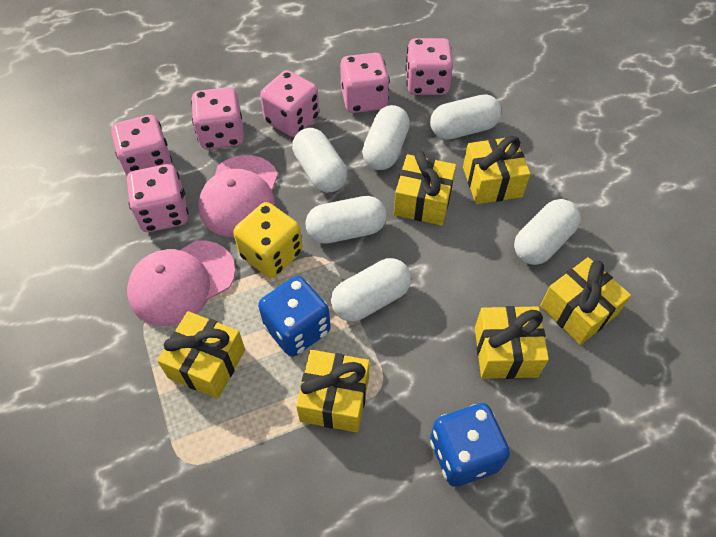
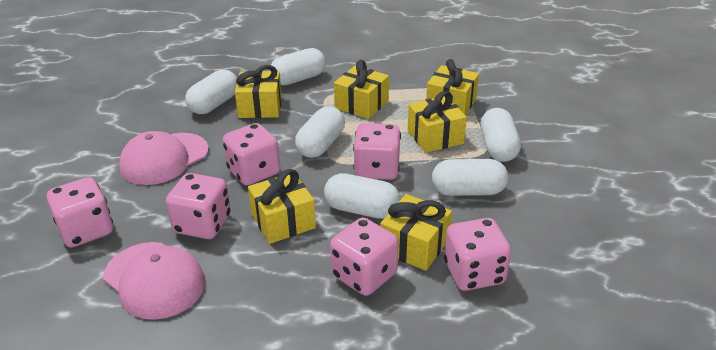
blue dice: 2 -> 0
yellow dice: 1 -> 0

